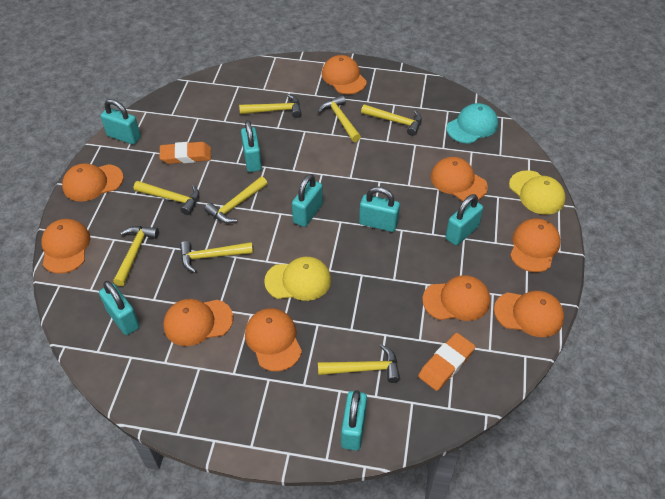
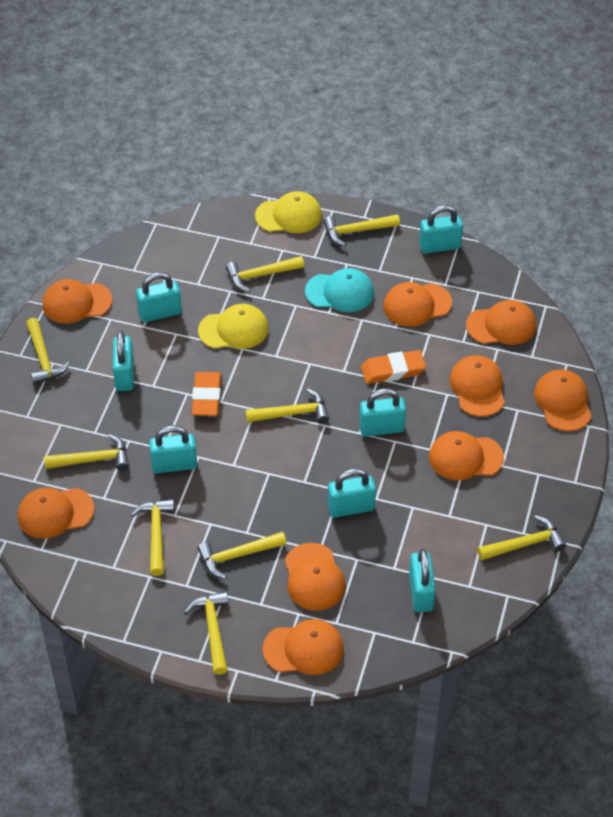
yellow hammer: 8 -> 9

